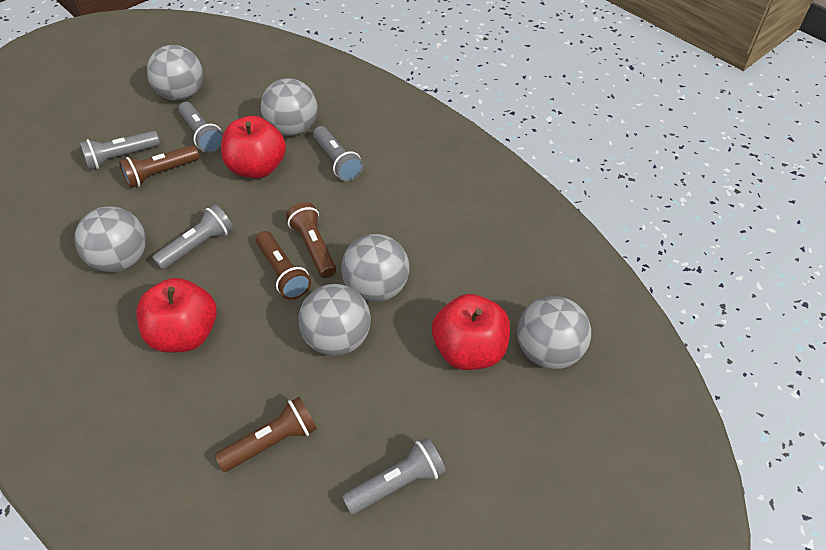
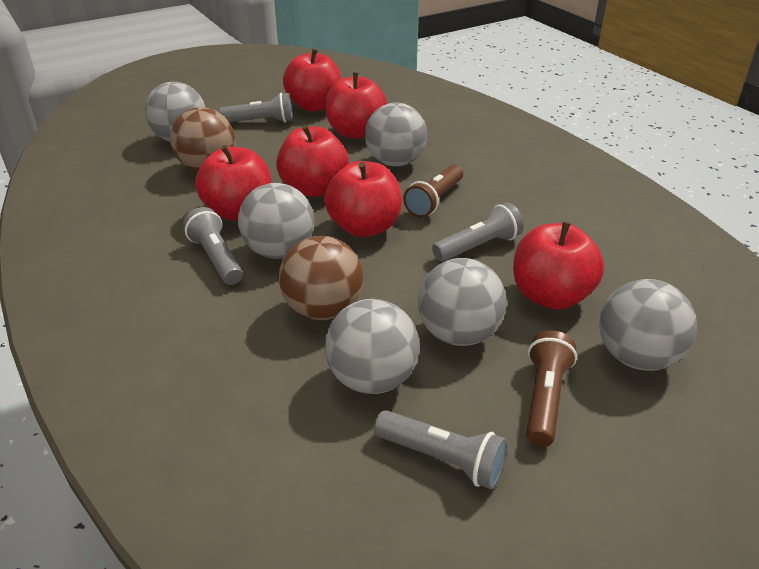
brown ball: 0 -> 2
brown flashlight: 4 -> 2
grey flashlight: 5 -> 4
red apple: 3 -> 6

